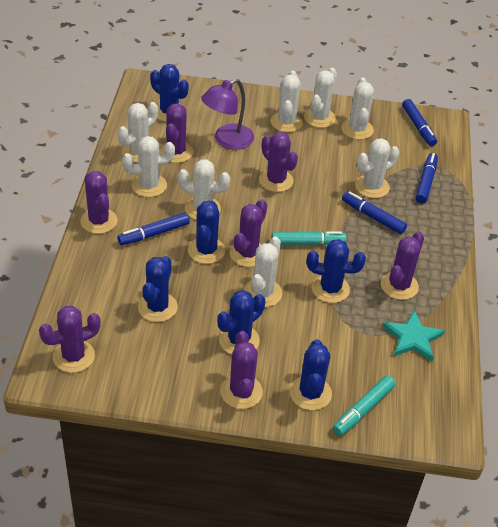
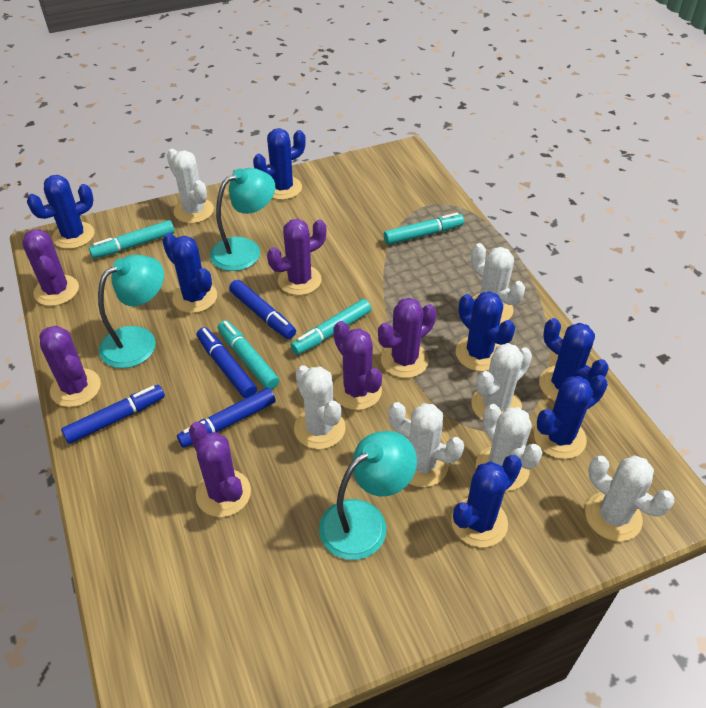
blue cactus: 6 -> 7
purple cactus: 7 -> 6
purple lamp: 1 -> 0
turquoise lamp: 0 -> 3
turquoise marker: 2 -> 4
turquoise star: 1 -> 0
white cactus: 8 -> 7

